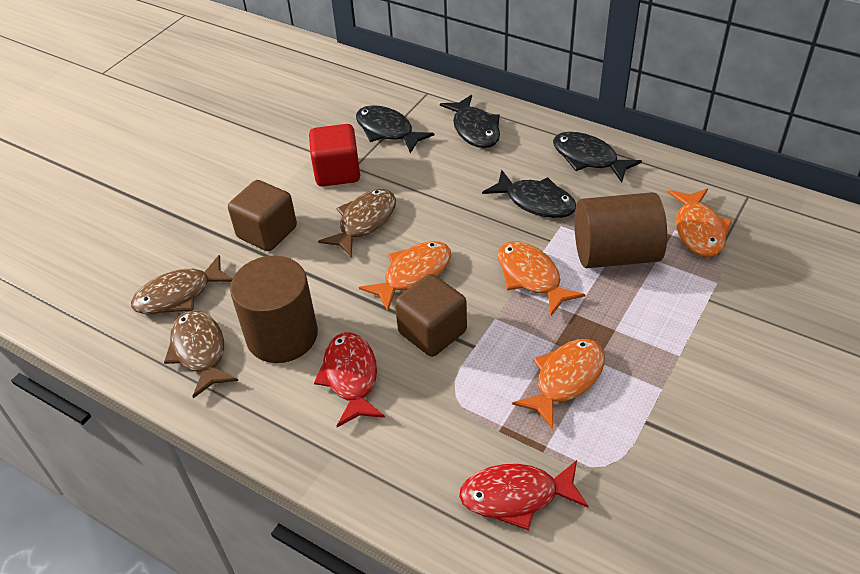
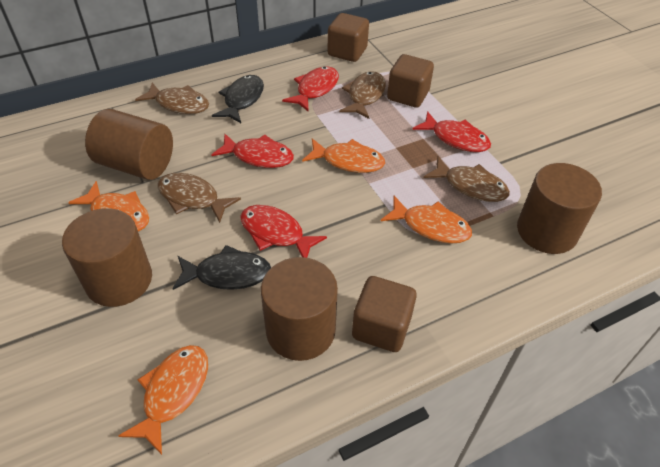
black fish: 4 -> 2
brown cube: 2 -> 3
brown cylinder: 2 -> 4
brown fish: 3 -> 4
red cube: 1 -> 0
red fish: 2 -> 4

